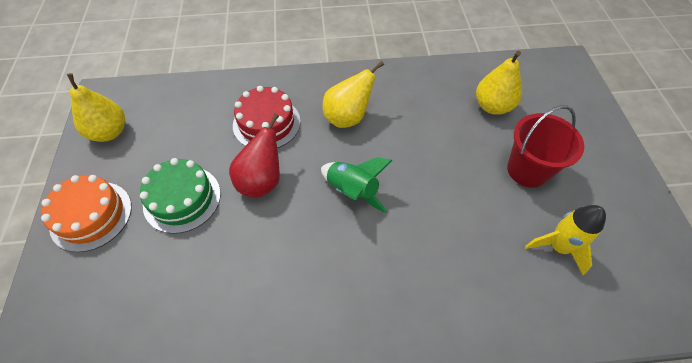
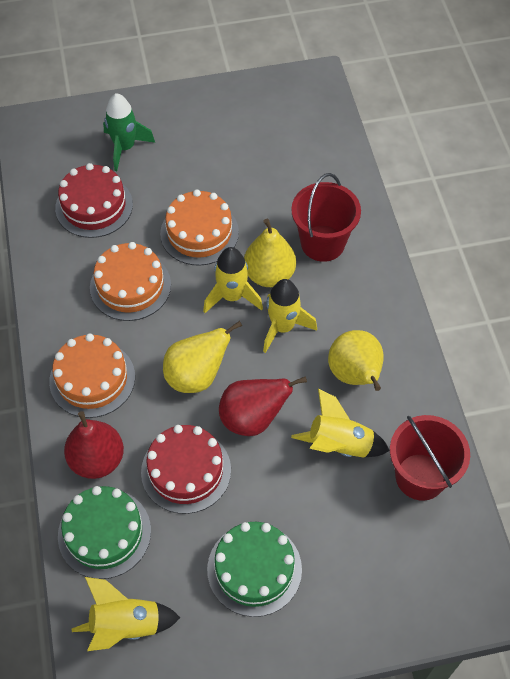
green cake: 1 -> 2
orange cake: 1 -> 3
red bucket: 1 -> 2
red cake: 1 -> 2
red pear: 1 -> 2
yellow rocket: 1 -> 4

